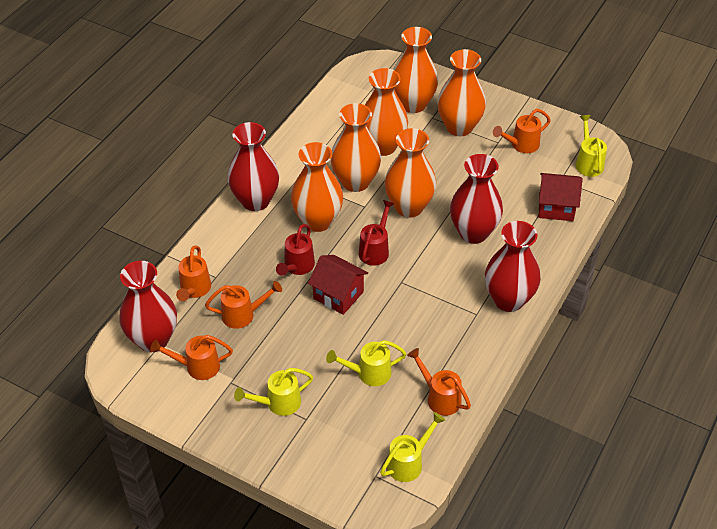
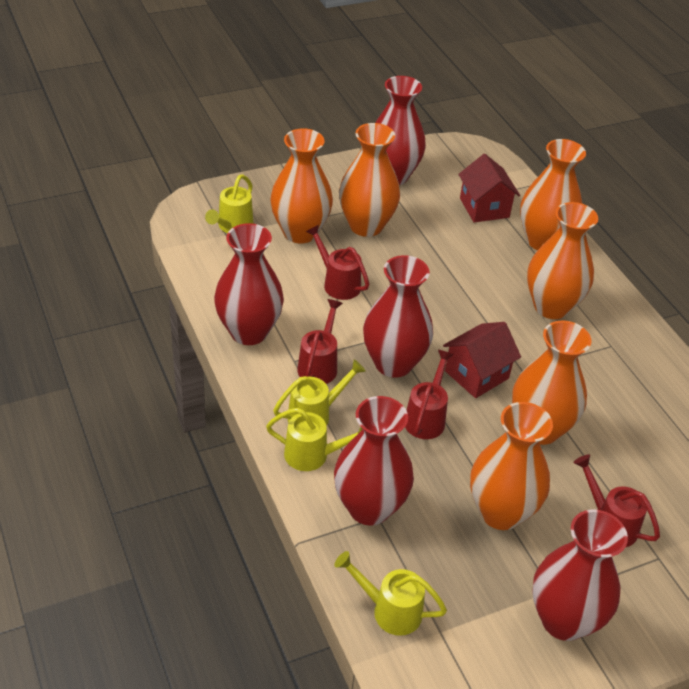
orange watering can: 5 -> 0
red vase: 4 -> 5
red watering can: 2 -> 4

